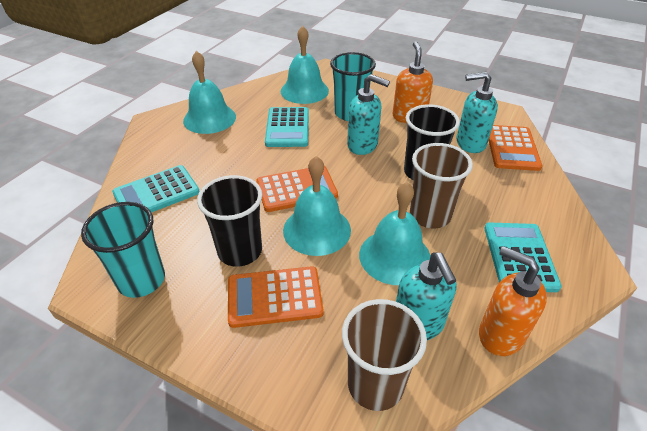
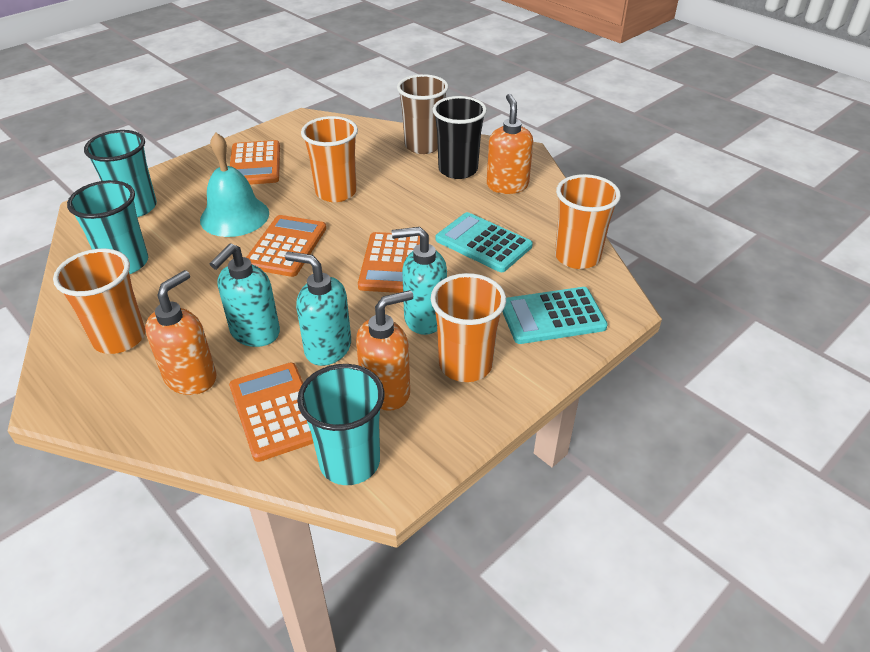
black cup: 2 -> 1
brown cup: 2 -> 1
orange calculator: 3 -> 4
orange cup: 0 -> 4
orange soap dispenser: 2 -> 3
turquoise bell: 4 -> 1
turquoise calculator: 3 -> 2
turquoise cup: 2 -> 3

